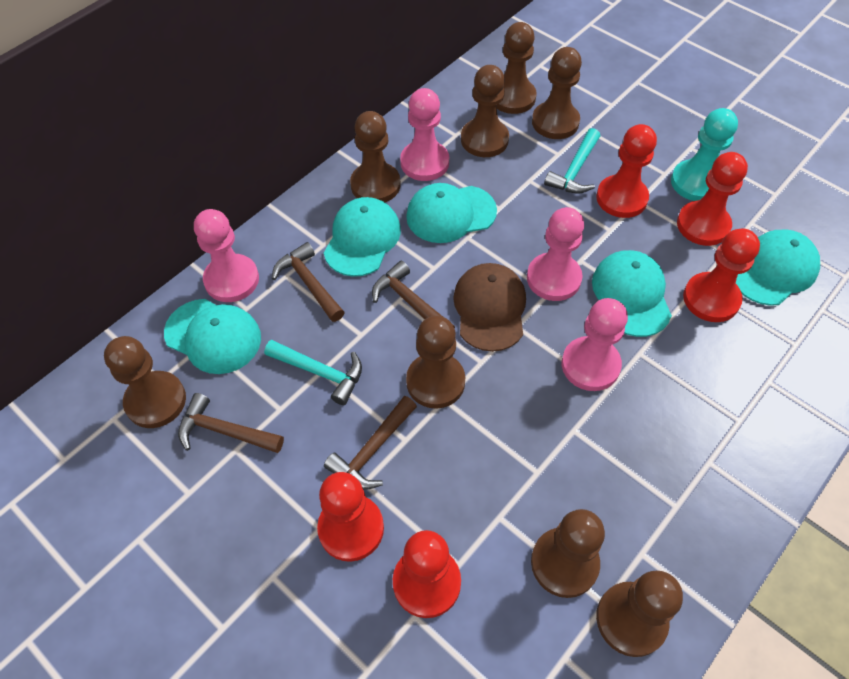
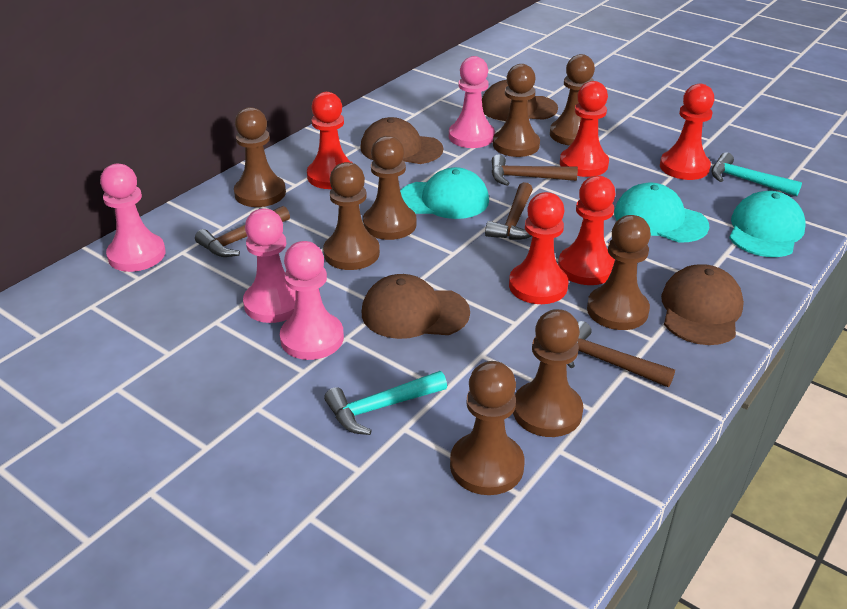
brown cap: 1 -> 4
turquoise cap: 5 -> 3
turquoise pawn: 1 -> 0

